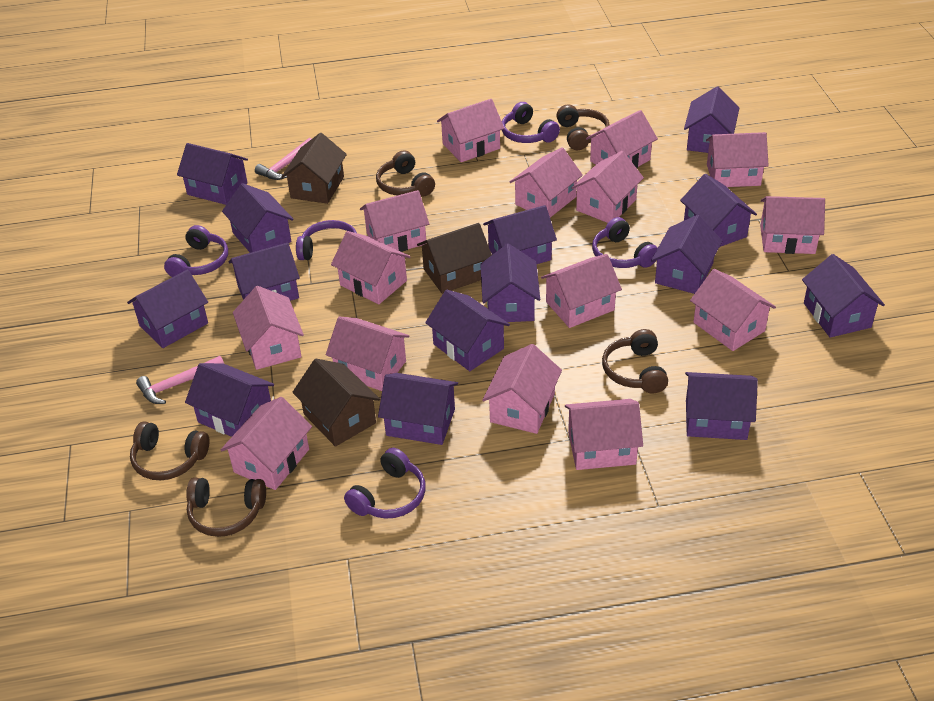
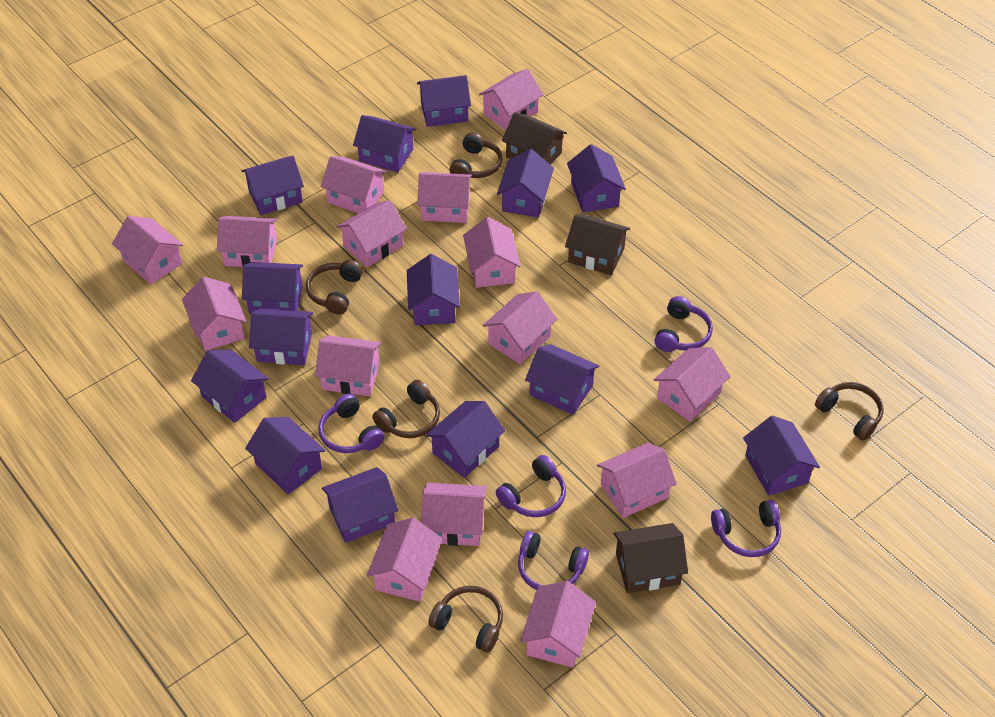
pink hammer: 2 -> 0

